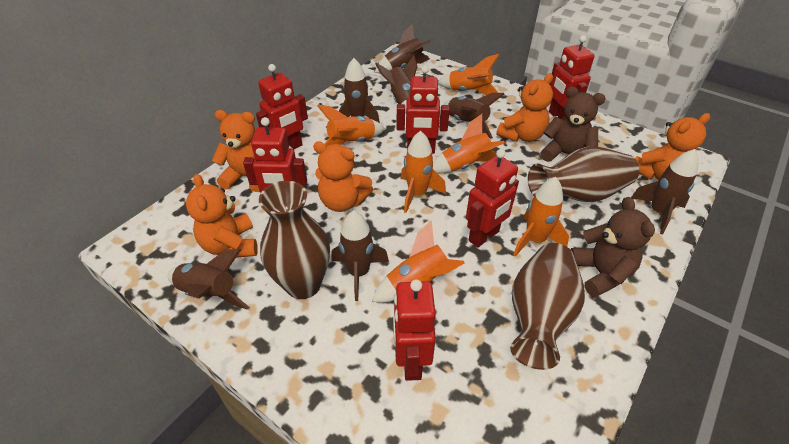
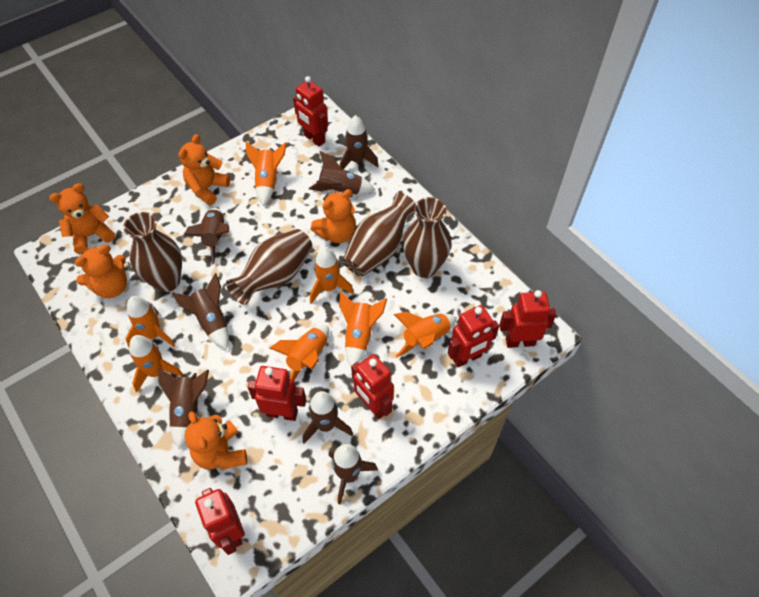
brown teddy bear: 2 -> 0
brown vase: 3 -> 4
orange rocket: 6 -> 7

